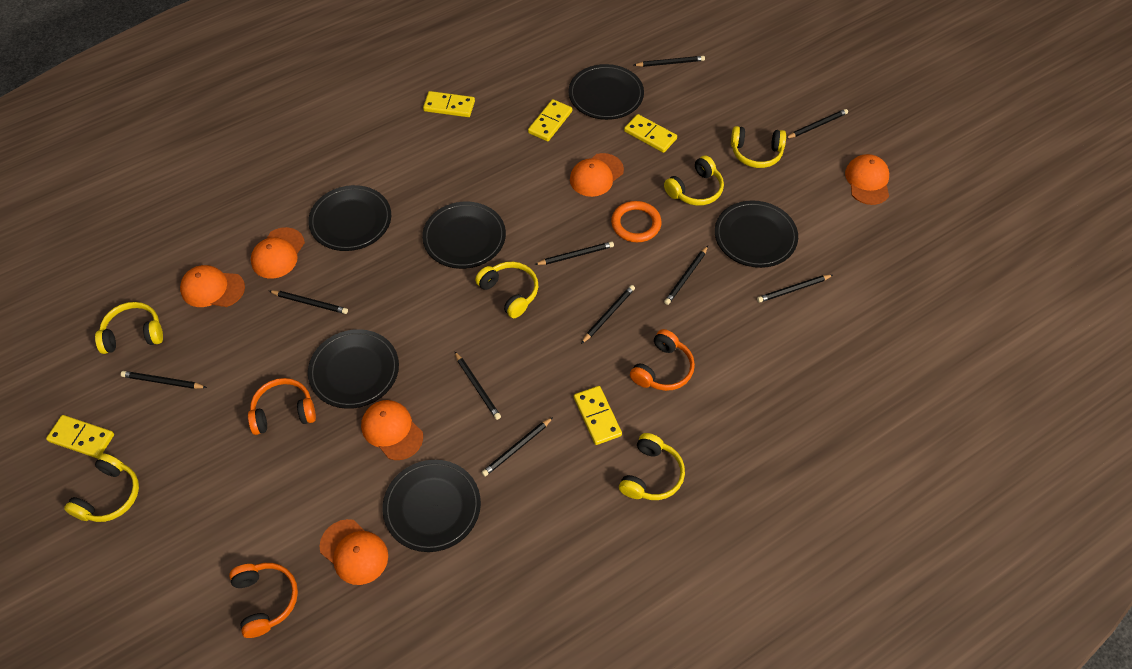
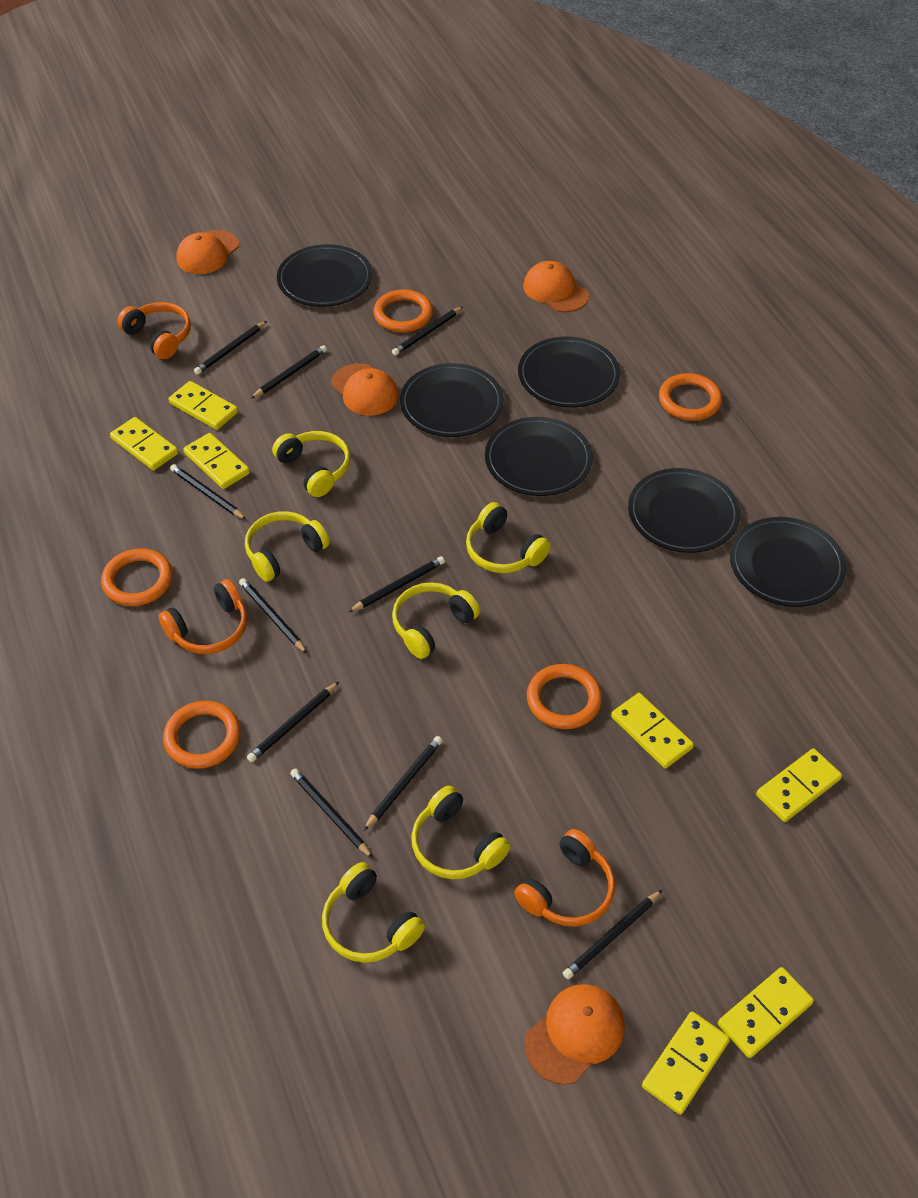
orange cap: 6 -> 4
orange ring: 1 -> 5
yellow domino: 5 -> 7

